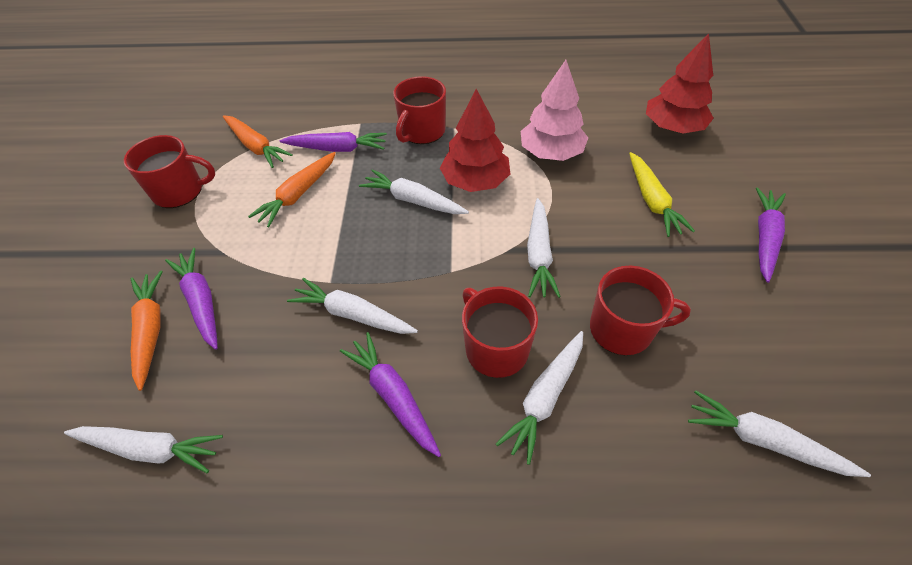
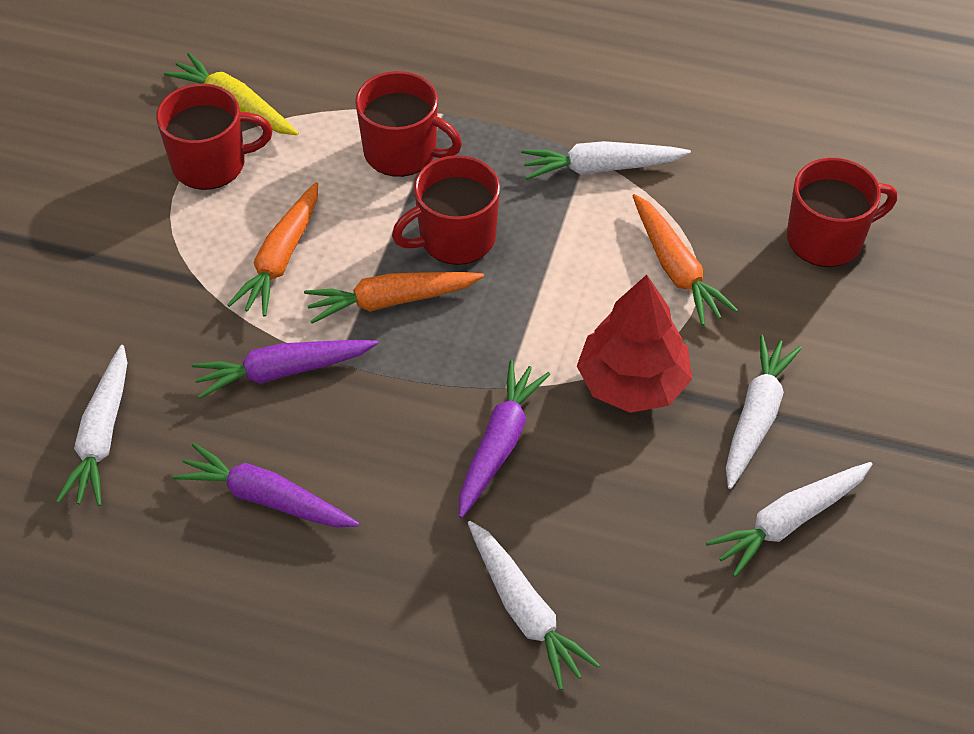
pink tree: 1 -> 0
purple carrot: 4 -> 3
red tree: 2 -> 1
white carrot: 6 -> 5

